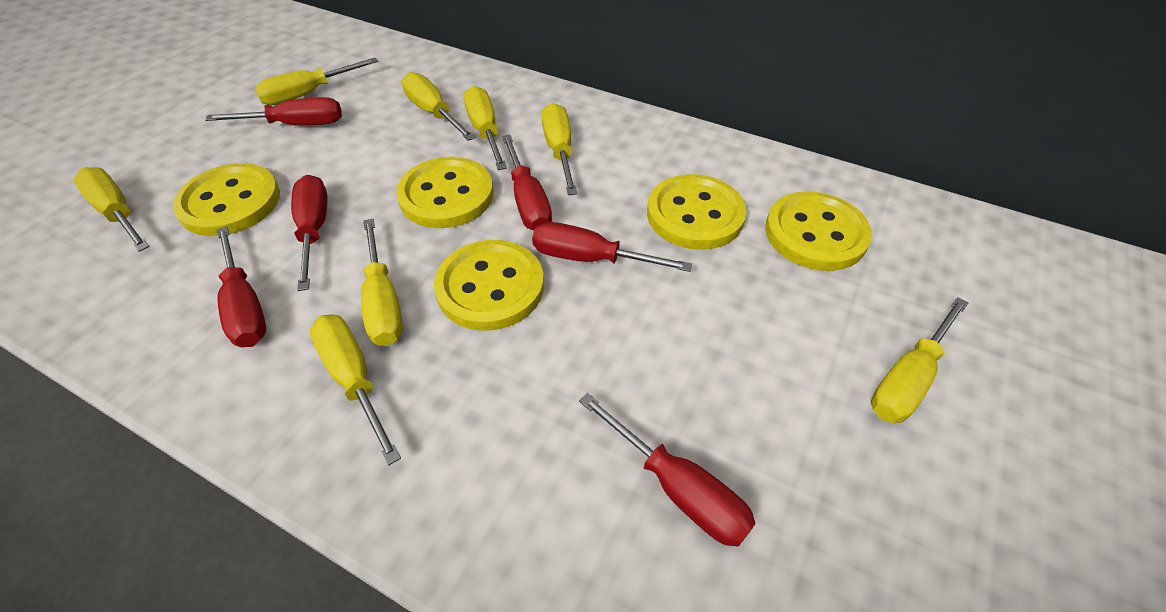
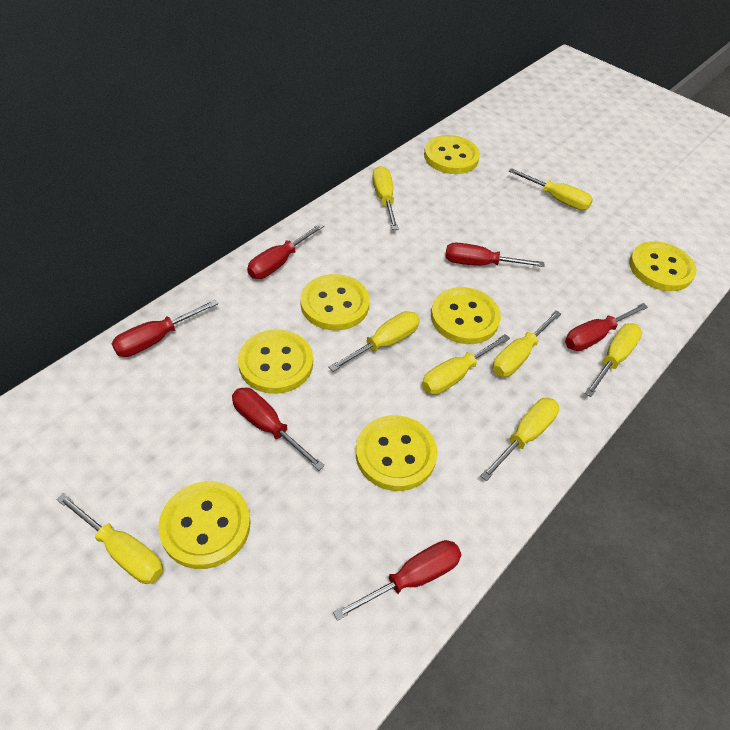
yellow button: 5 -> 7

